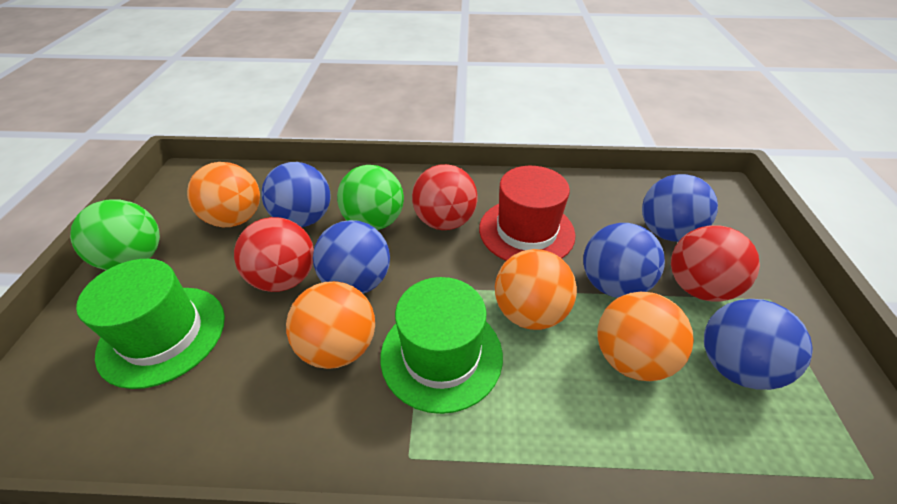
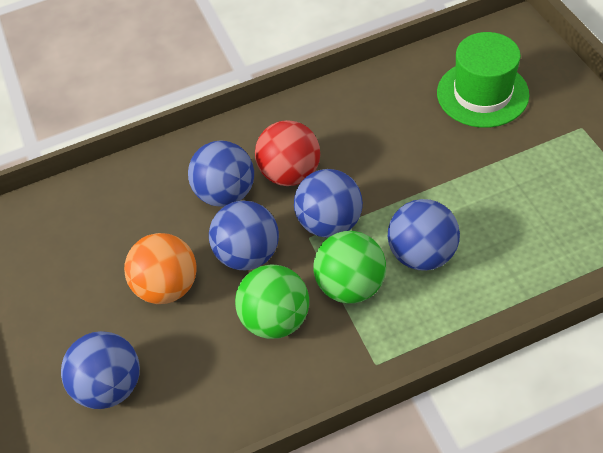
green hat: 2 -> 1
orange ball: 4 -> 1
red ball: 3 -> 1
red hat: 1 -> 0

